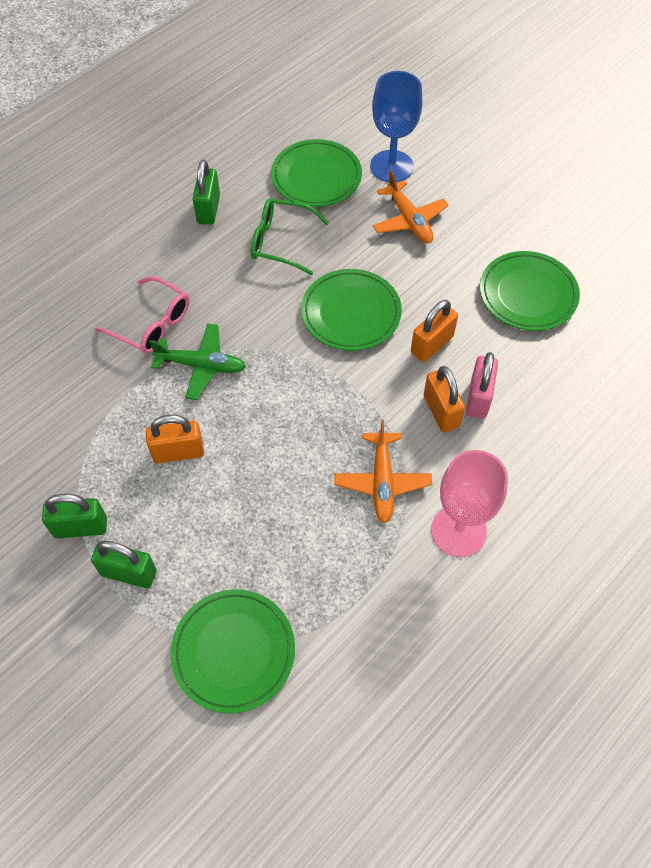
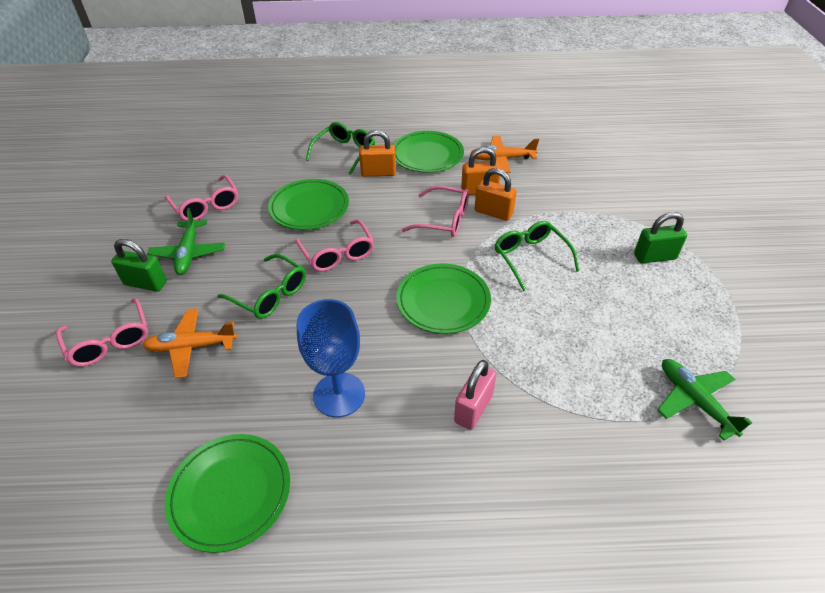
green glasses: 1 -> 3
green padlock: 3 -> 2
green plane: 1 -> 2
pink glasses: 1 -> 4
pink goblet: 1 -> 0

